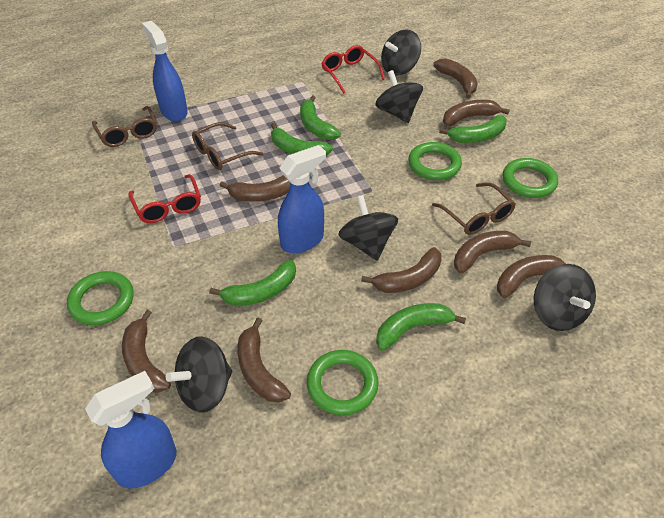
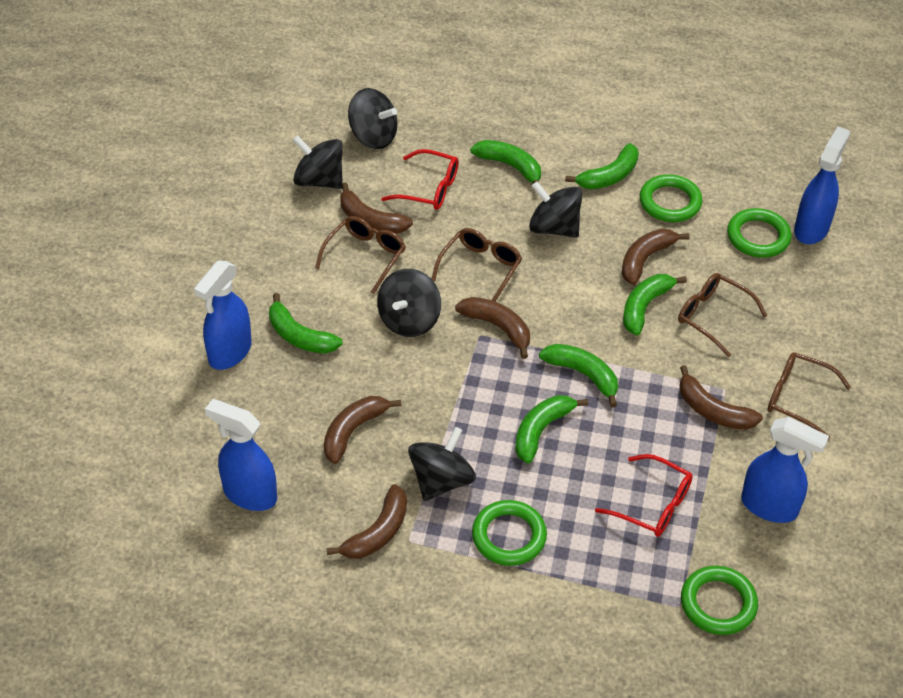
blue spray bottle: 3 -> 4
brown banana: 8 -> 6
brown glasses: 3 -> 4
green banana: 5 -> 6

